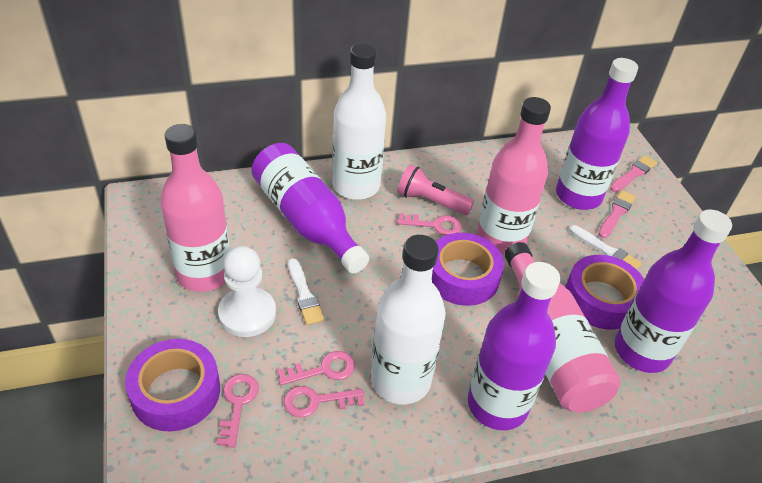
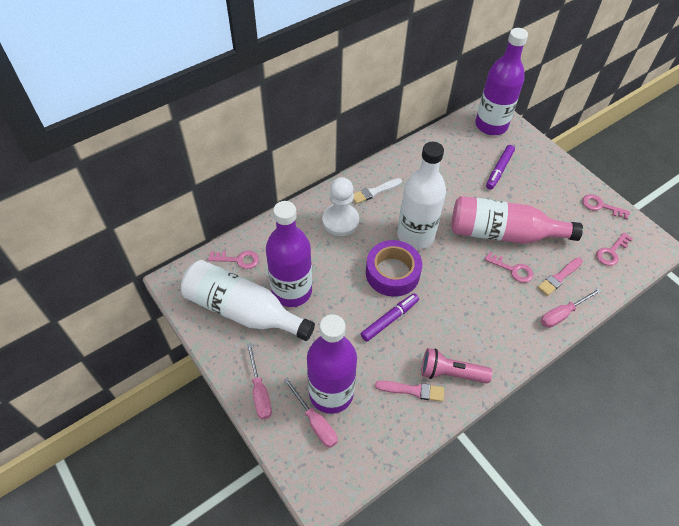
pink bottle: 3 -> 1
pink screwdriver: 0 -> 3
purple bottle: 4 -> 3
purple marker: 0 -> 2
purple tape: 3 -> 1
white brush: 2 -> 1

